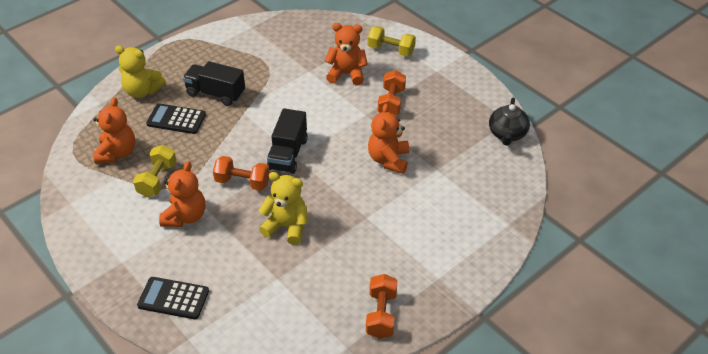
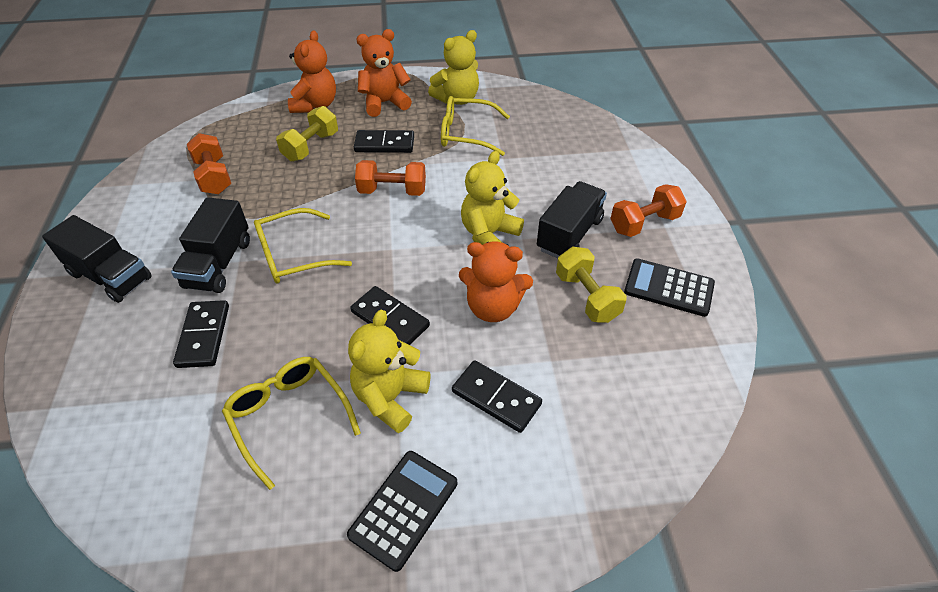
black domino: 0 -> 4
black teapot: 1 -> 0
black truck: 2 -> 3
orange teddy bear: 4 -> 3
yellow glasses: 0 -> 3
yellow teddy bear: 2 -> 3

